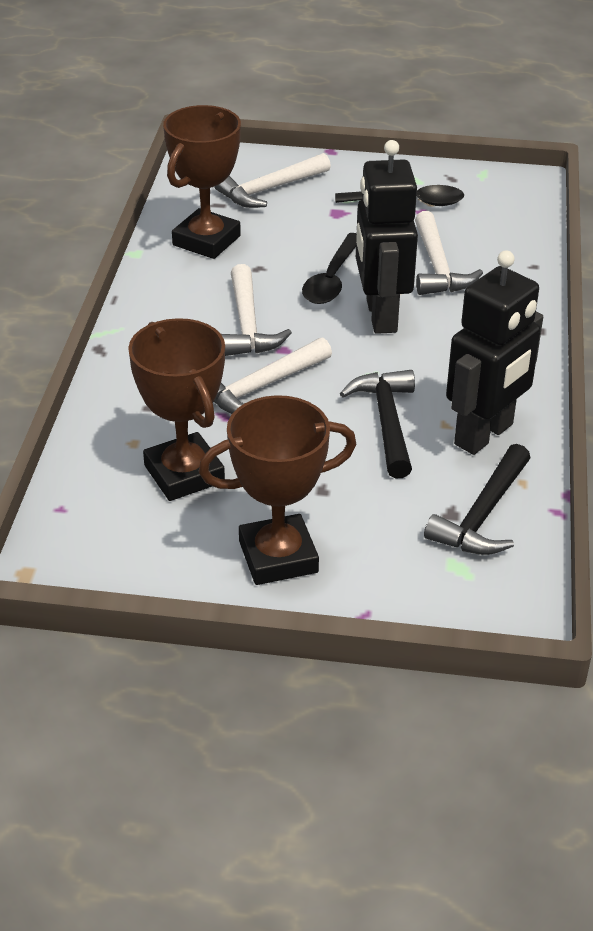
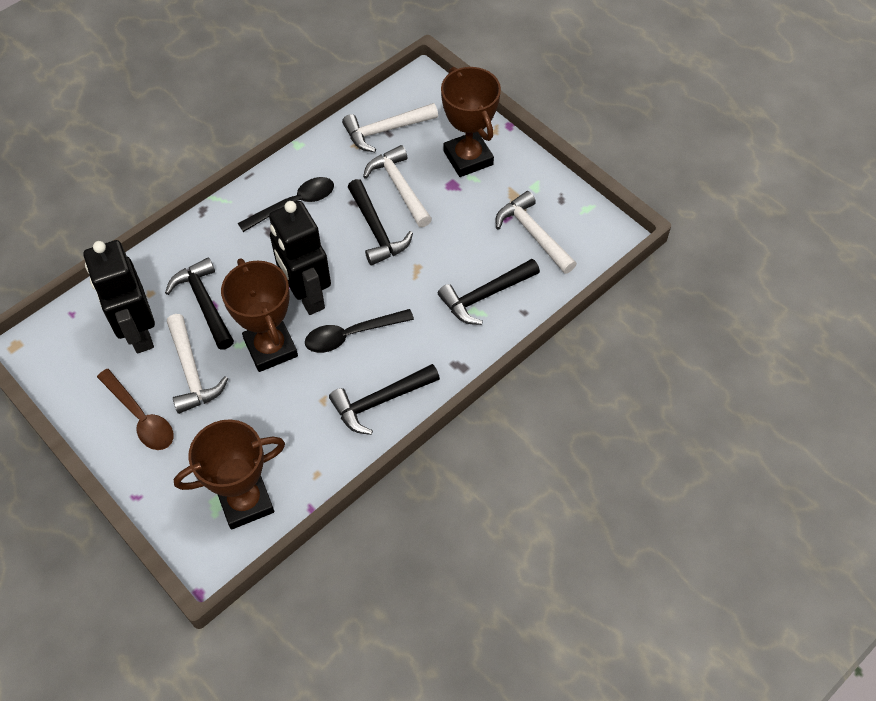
black hammer: 2 -> 4
brown spoon: 0 -> 1

